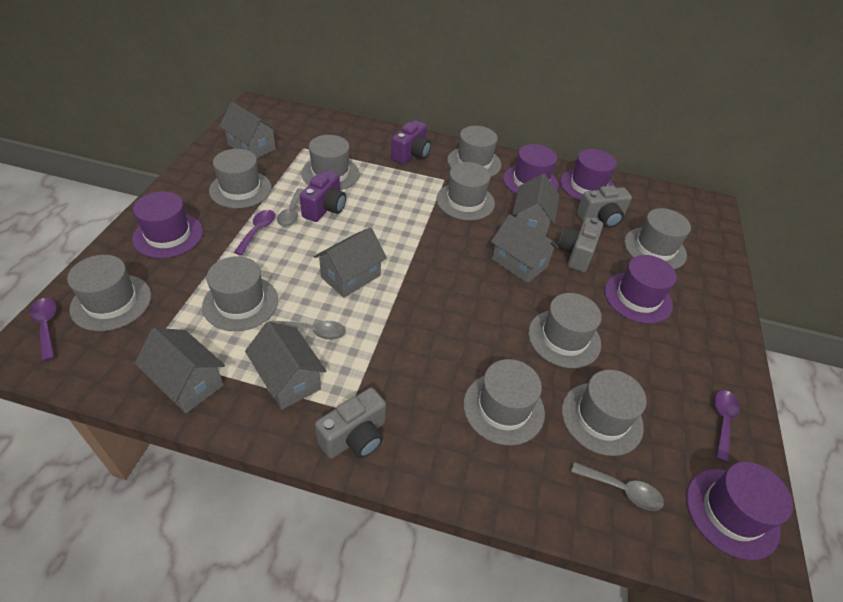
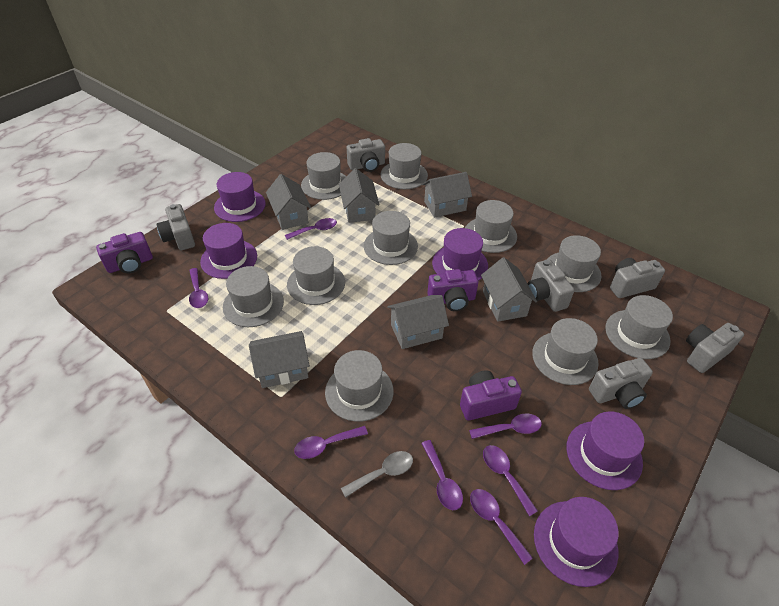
grey camera: 3 -> 6
grey spoon: 3 -> 1
purple camera: 2 -> 3
purple spoon: 3 -> 7

